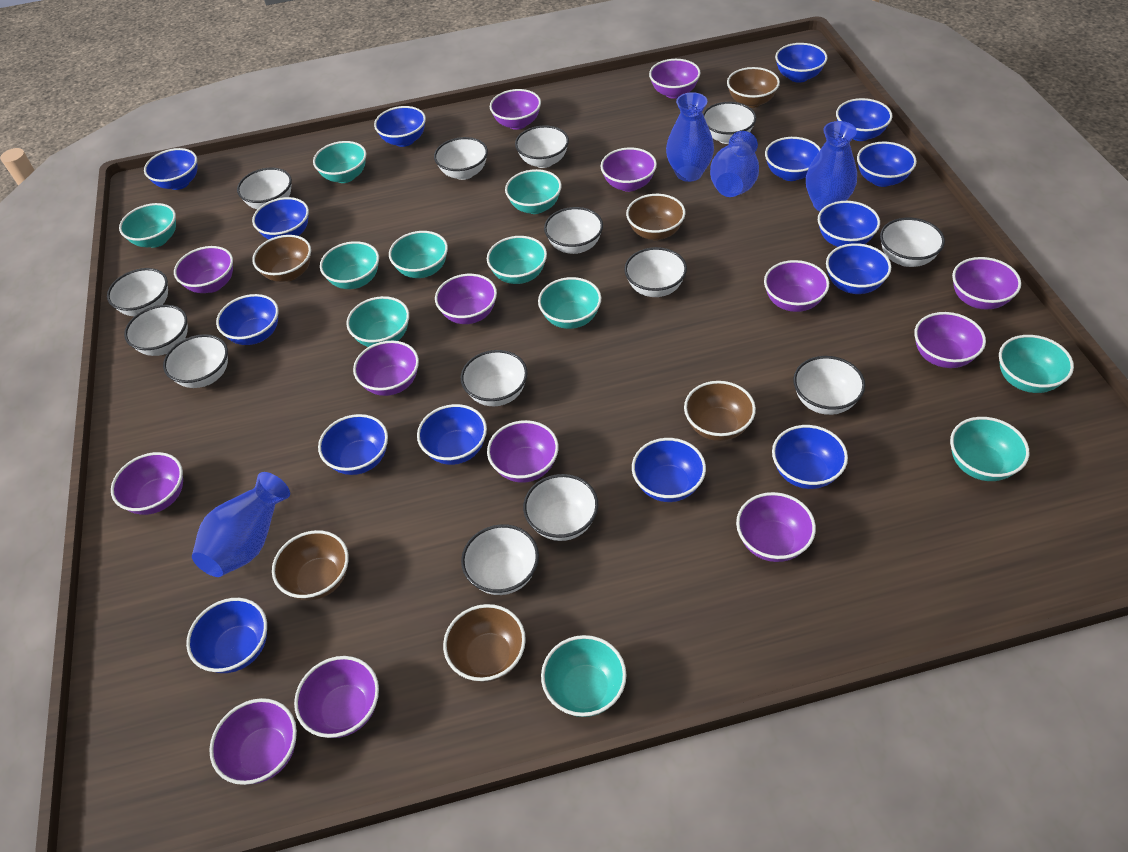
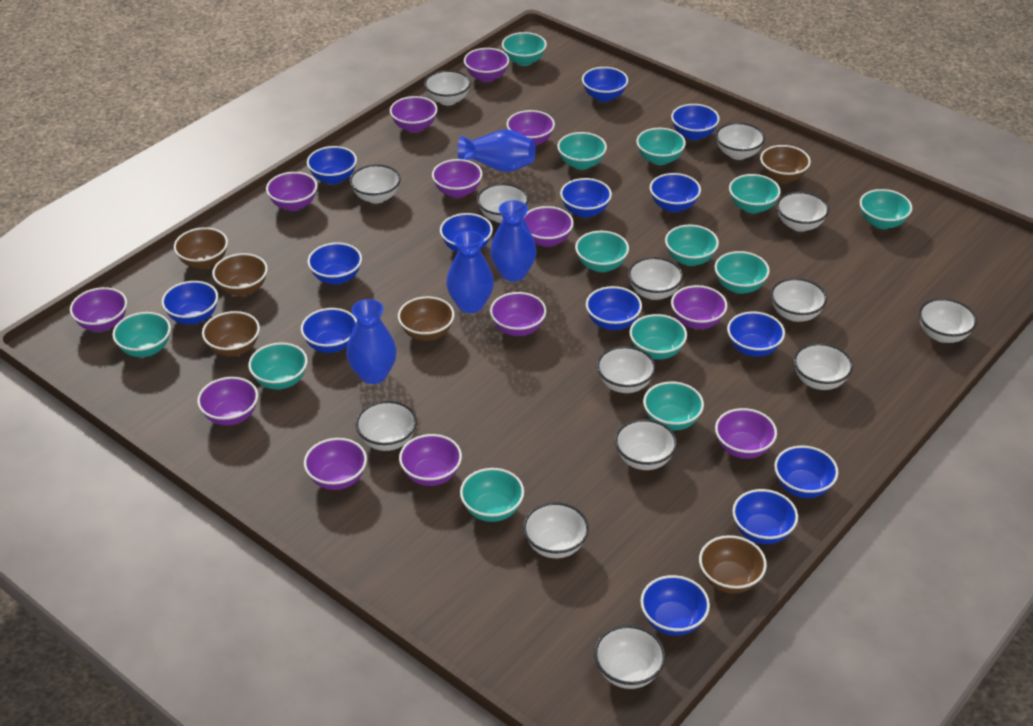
blue bowl: 15 -> 14
purple bowl: 14 -> 13
turquoise bowl: 11 -> 13

